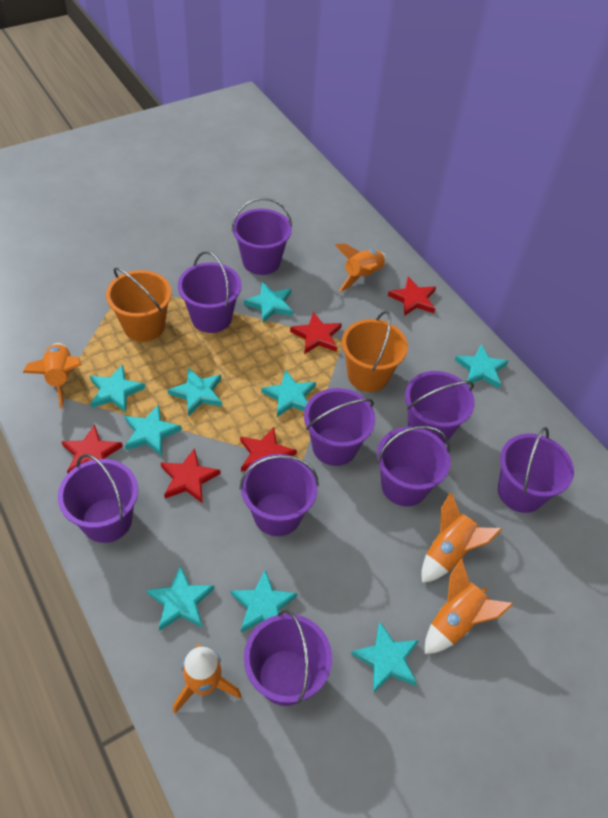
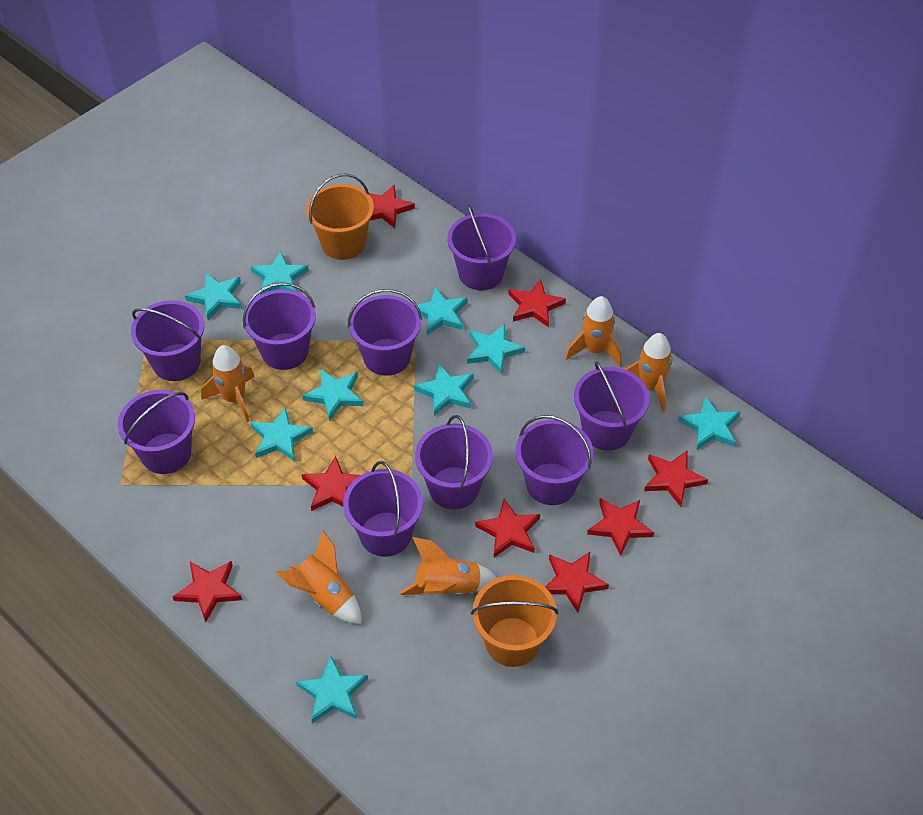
red star: 5 -> 8

